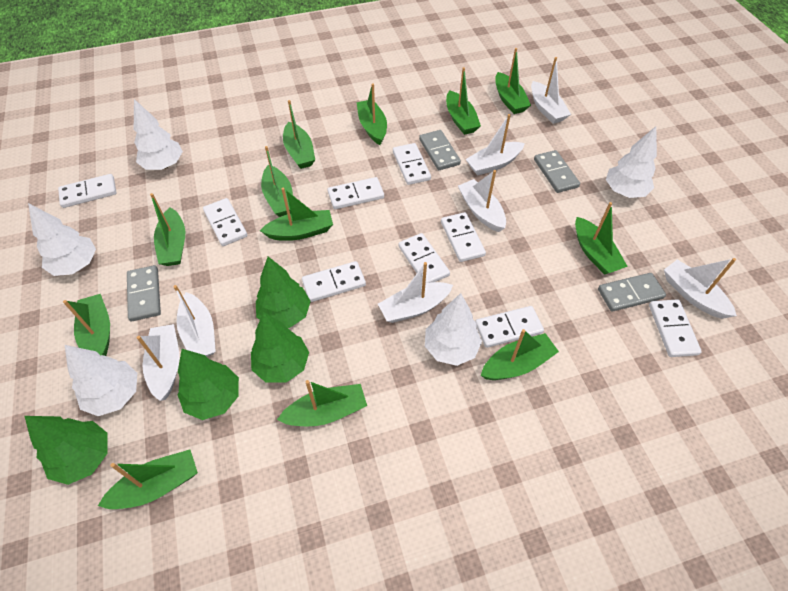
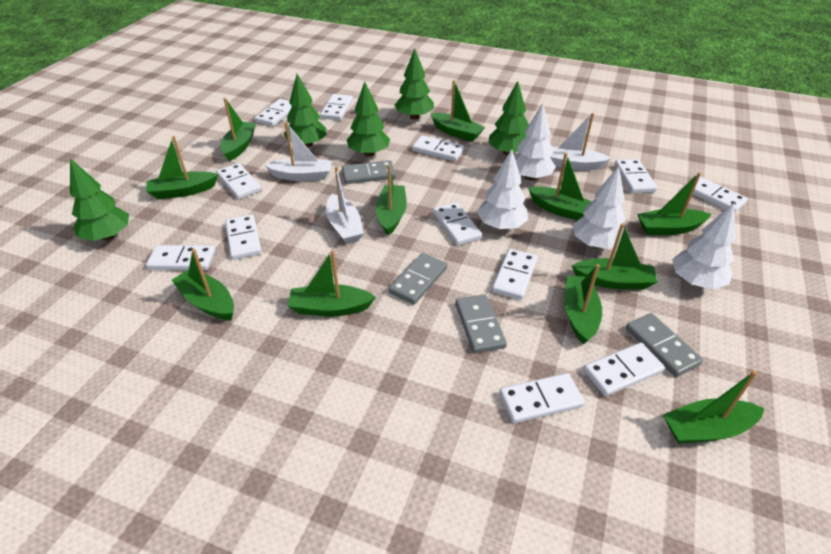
green boat: 12 -> 11
green tree: 4 -> 5
white boat: 7 -> 3
white domino: 9 -> 12
white tree: 5 -> 4

